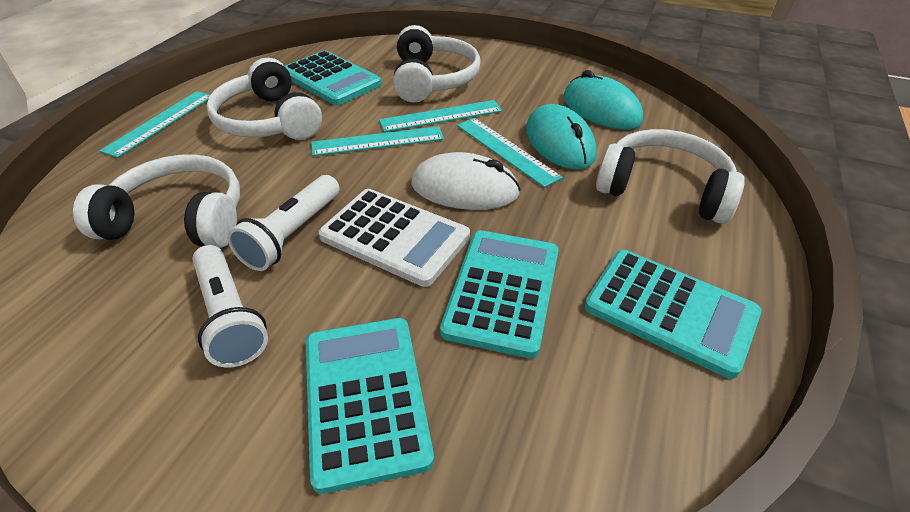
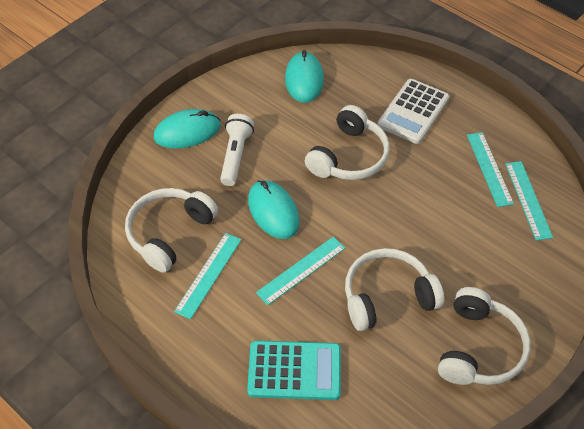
turquoise calculator: 4 -> 1
turquoise mouse: 2 -> 3
white flashlight: 2 -> 1
white mouse: 1 -> 0

